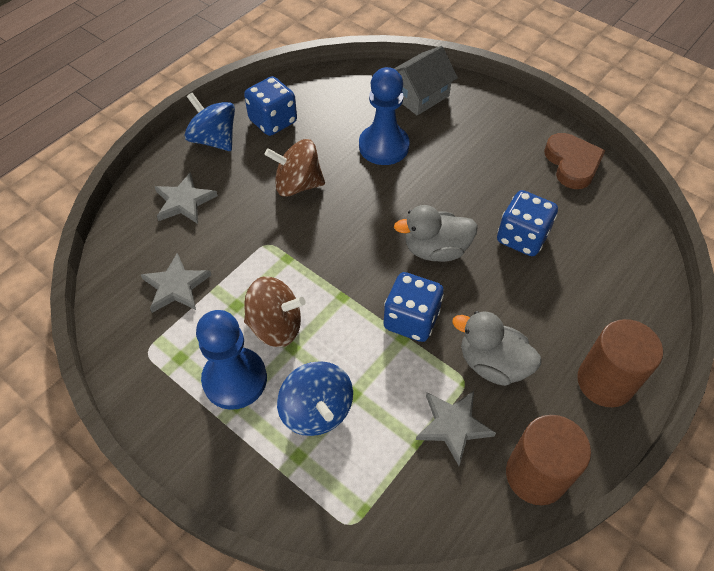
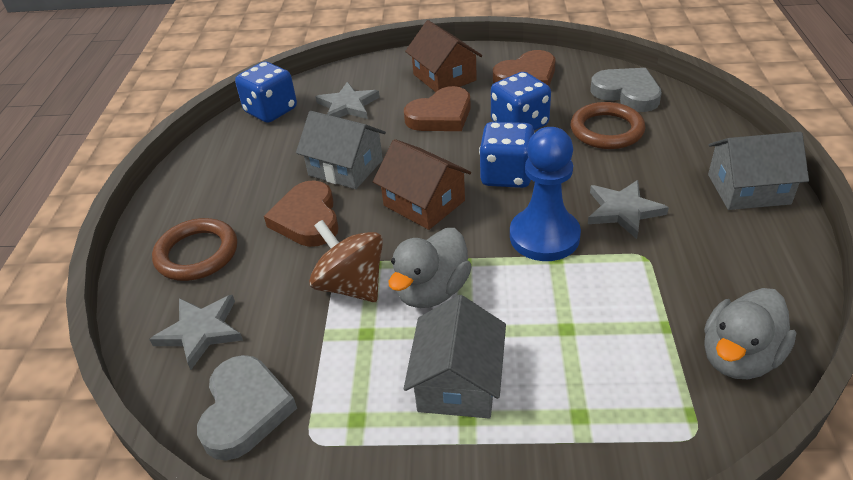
blue pawn: 2 -> 1
blue spinning top: 2 -> 0
brown cylinder: 2 -> 0
brown heart: 1 -> 3
brown house: 0 -> 2
brown ring: 0 -> 2
brown spinning top: 2 -> 1
grey heart: 0 -> 2
grey house: 1 -> 3

